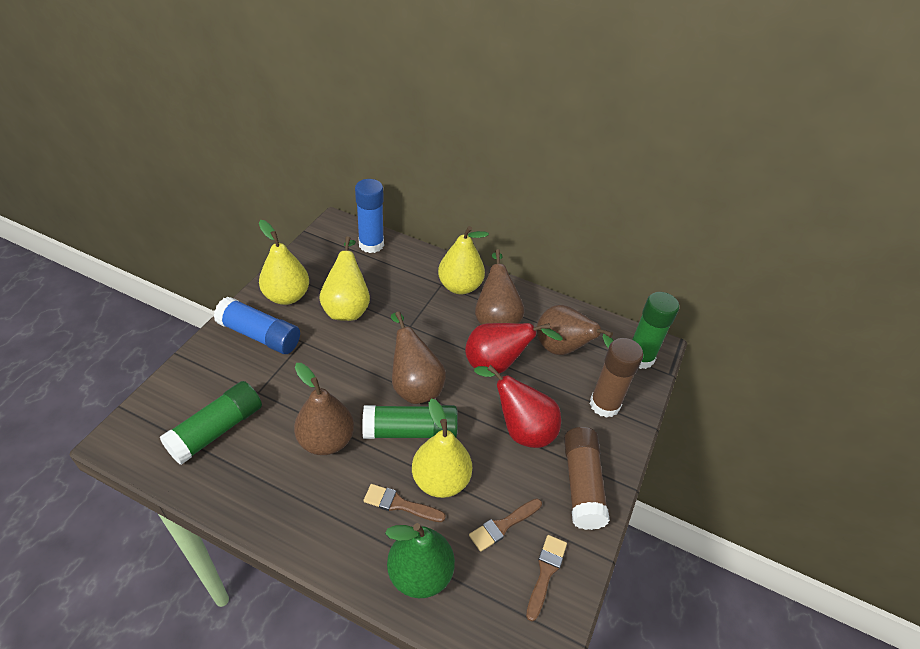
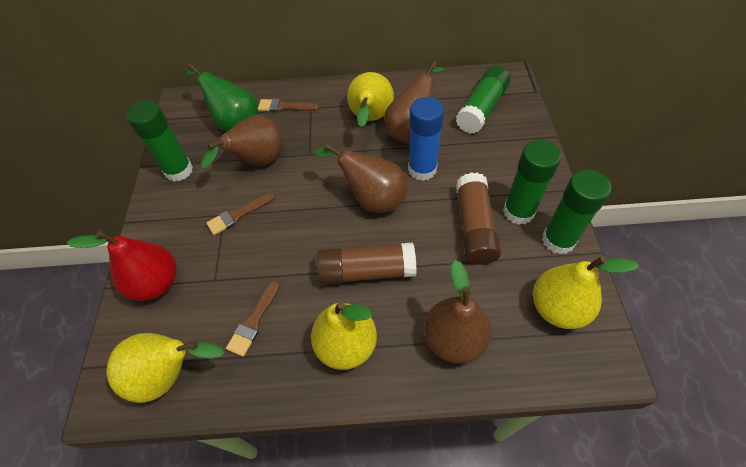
blue glue stick: 2 -> 1
green glue stick: 3 -> 4
red pear: 2 -> 1

